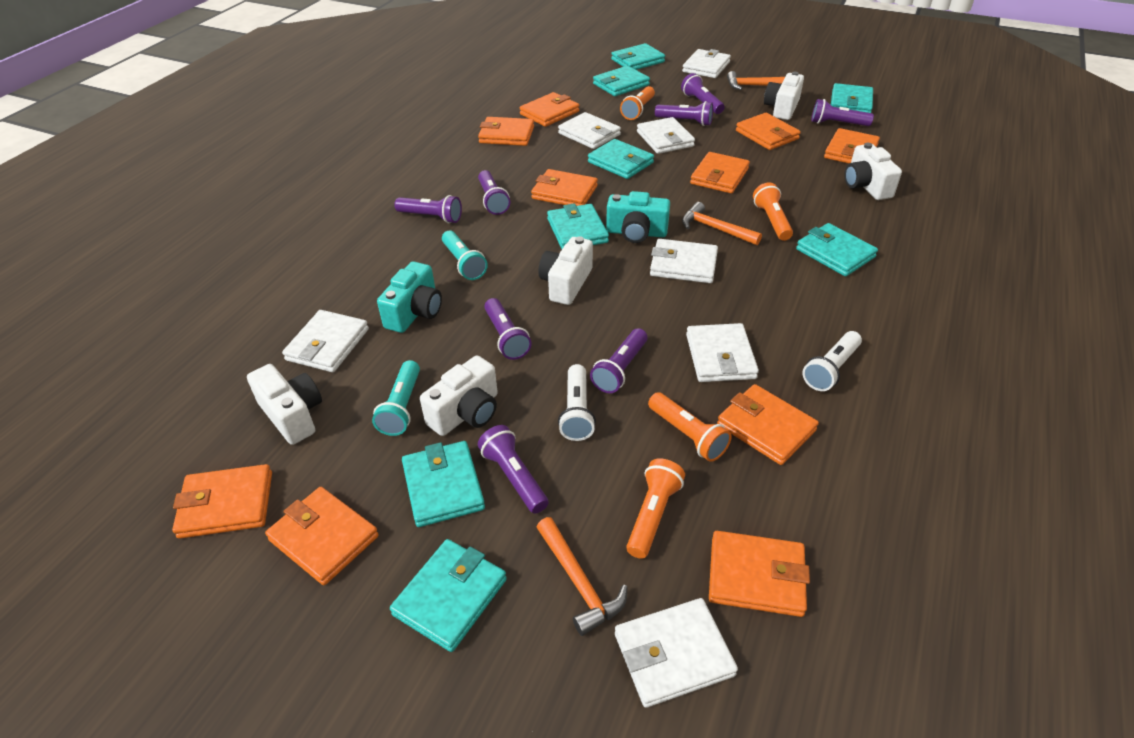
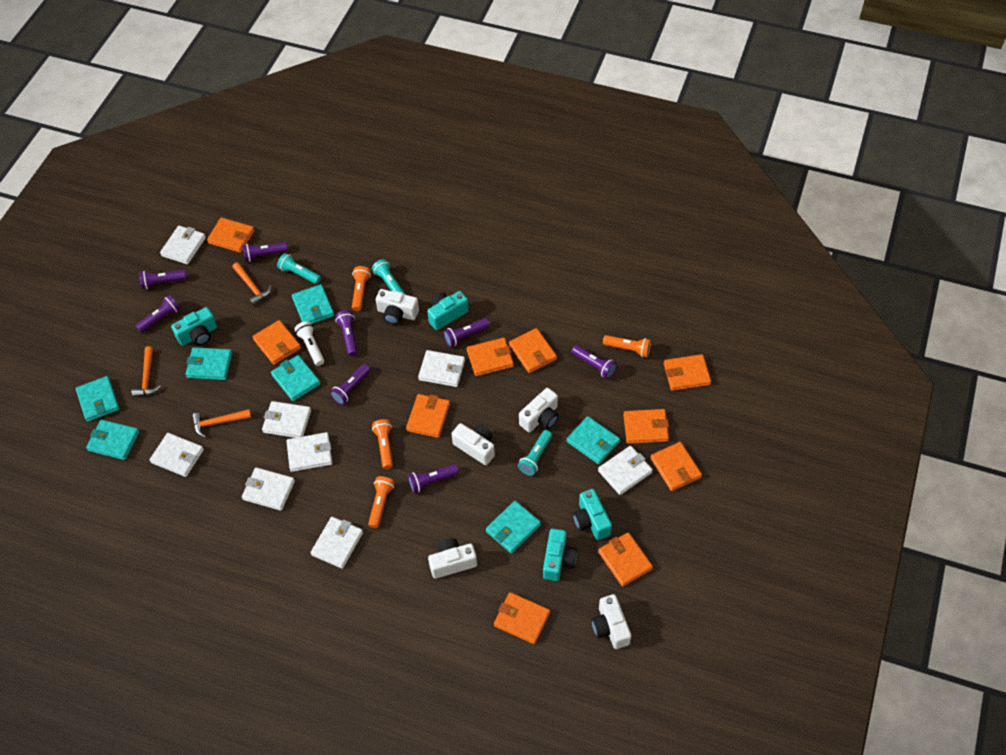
turquoise camera: 2 -> 4
turquoise flashlight: 2 -> 3
turquoise wallet: 8 -> 7
white flashlight: 2 -> 1
white wallet: 7 -> 8

